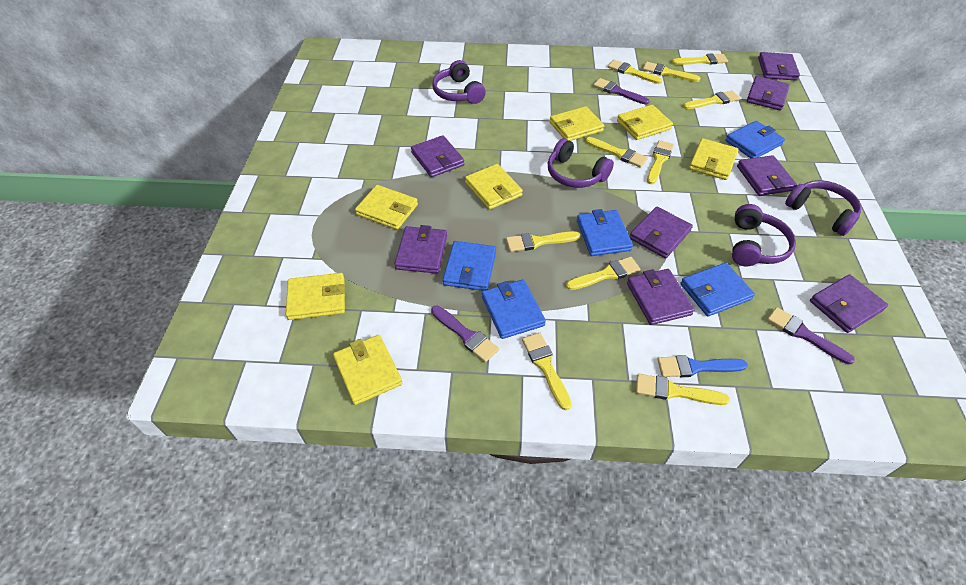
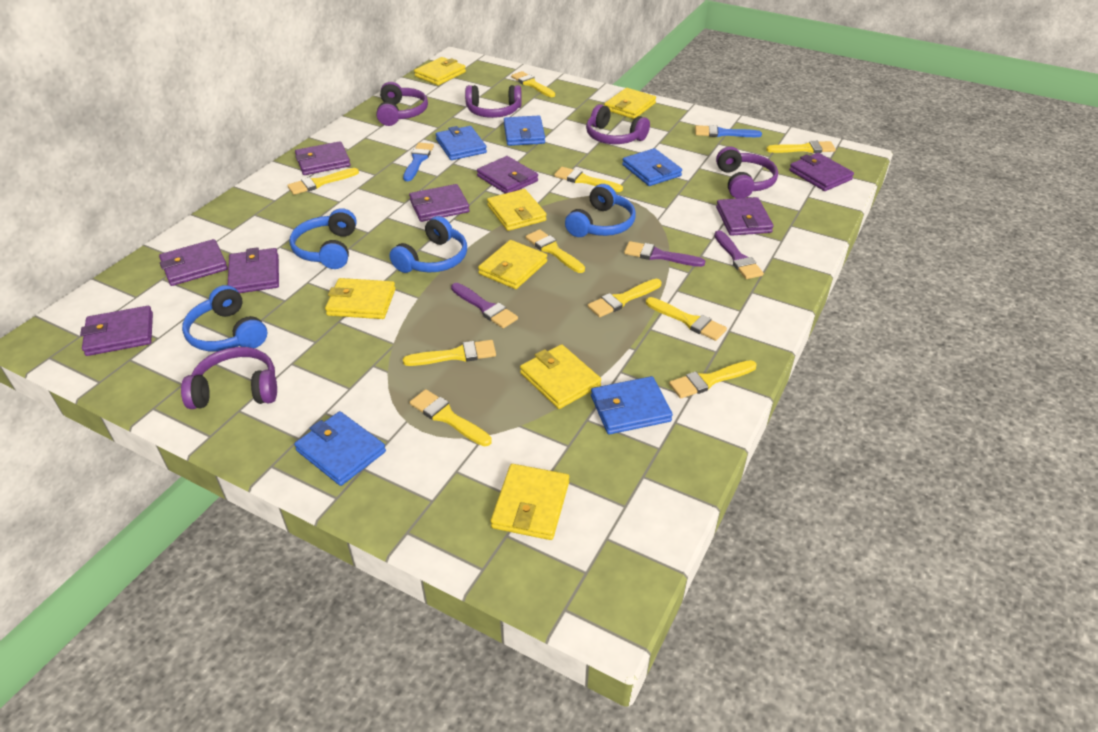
blue brush: 1 -> 2
blue headphones: 0 -> 4
purple headphones: 4 -> 5

